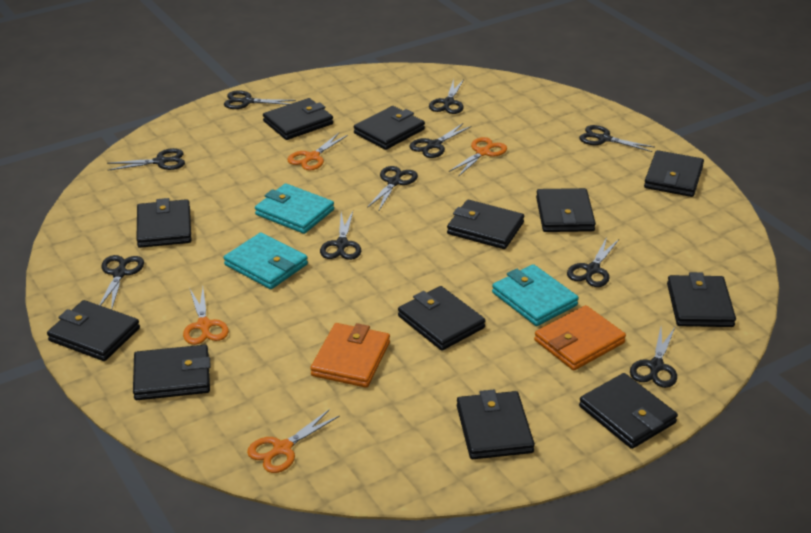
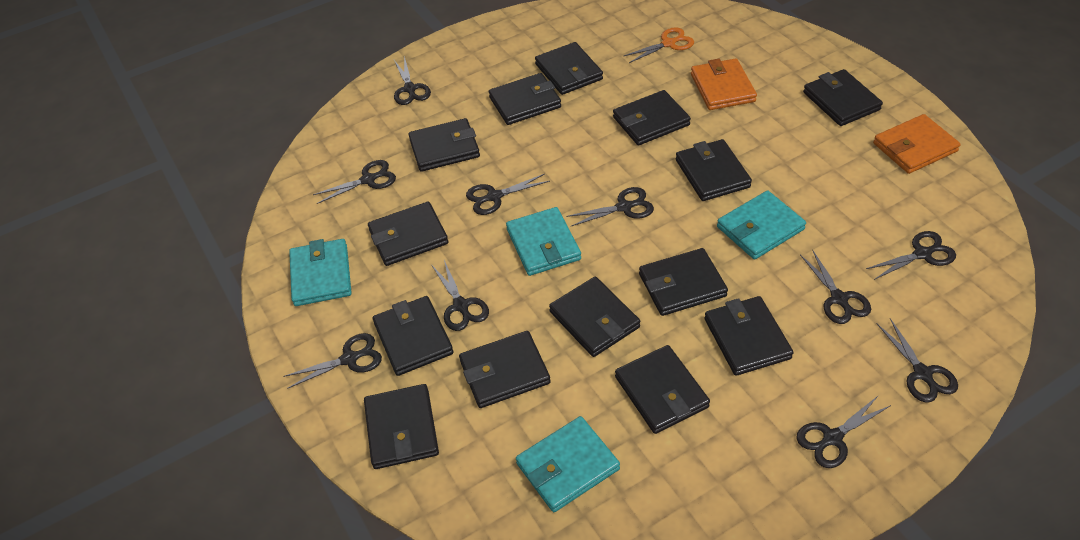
black wallet: 12 -> 14
orange scissors: 4 -> 1
turquoise wallet: 3 -> 4

